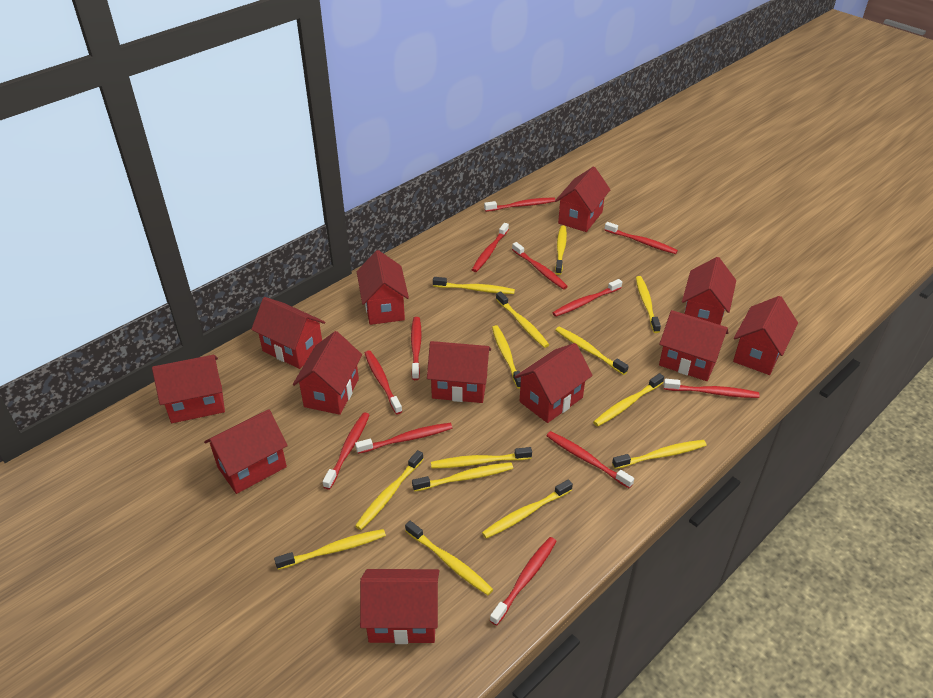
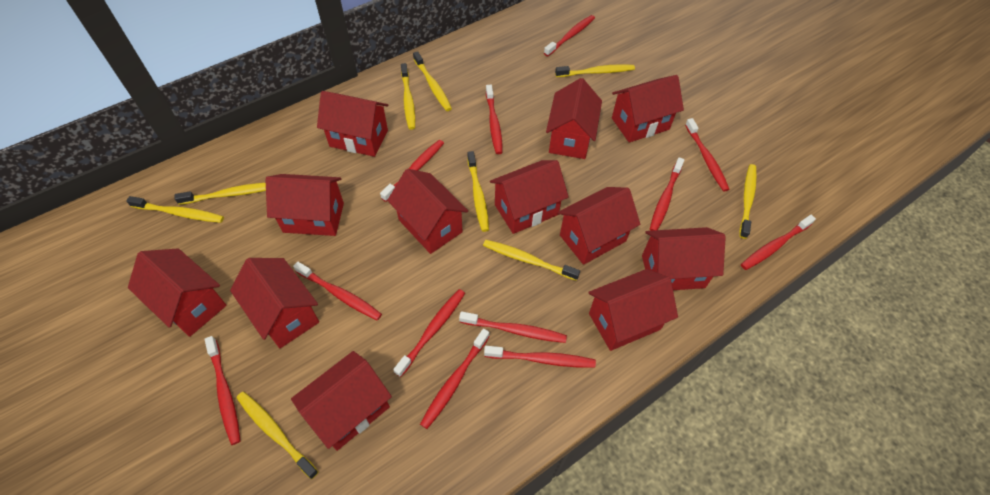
yellow toothbrush: 14 -> 9

